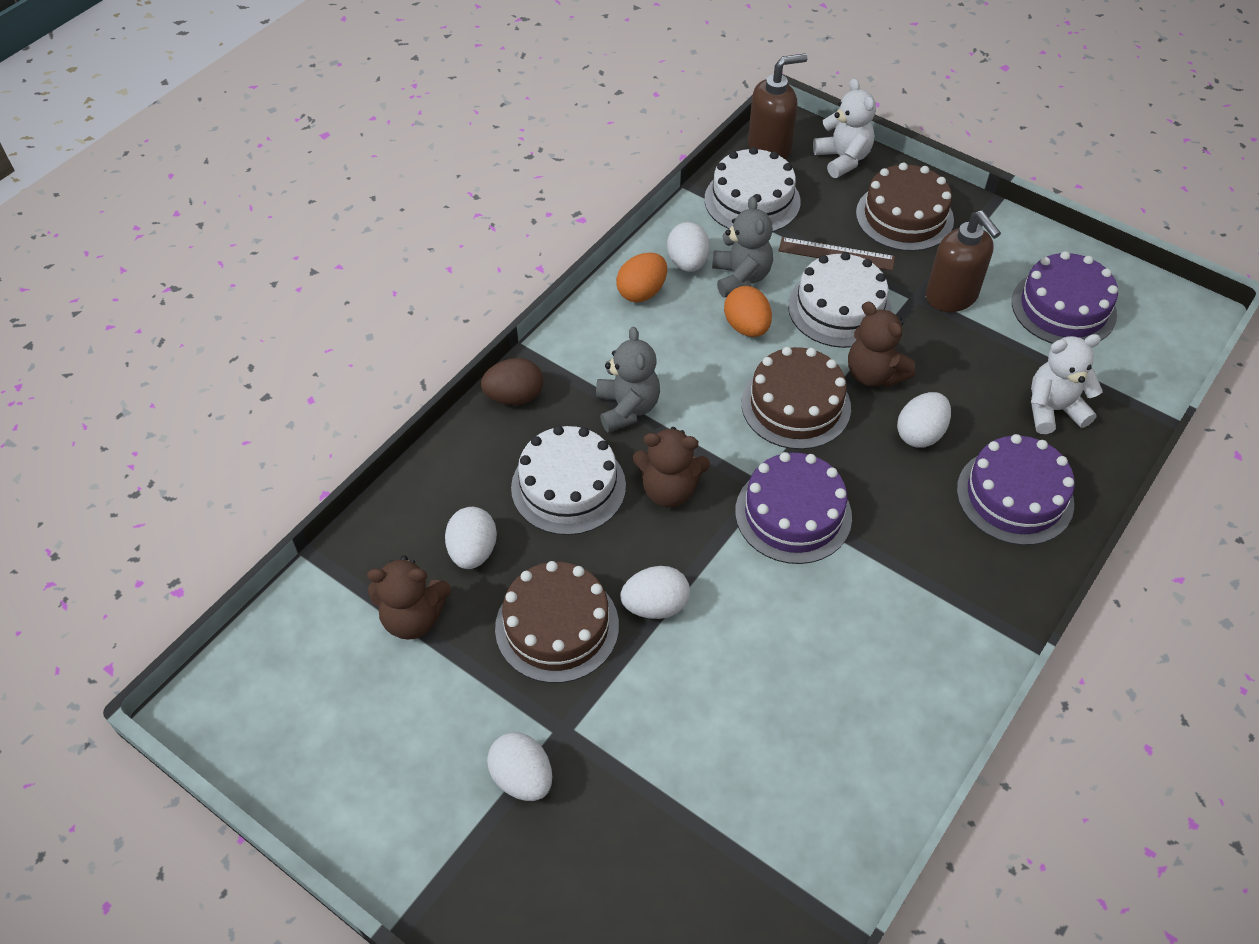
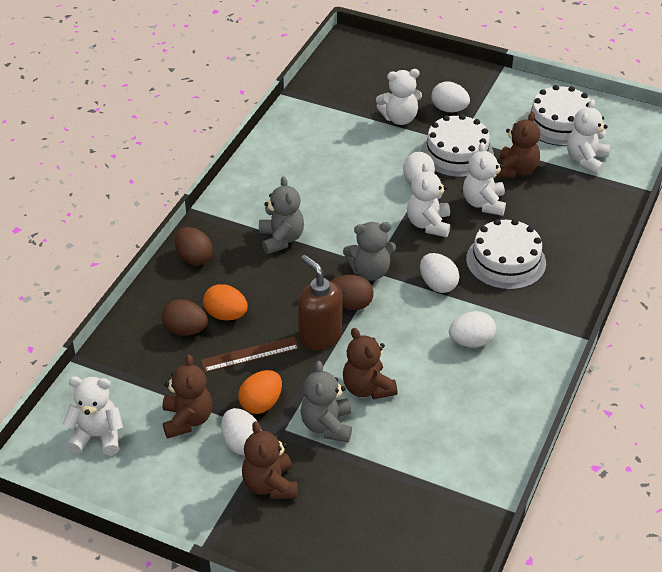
brown cake: 3 -> 0
brown egg: 1 -> 3
brown soap dispenser: 2 -> 1
brown teddy bear: 3 -> 4
grey teddy bear: 2 -> 3
purple cake: 3 -> 0
white teddy bear: 2 -> 5

